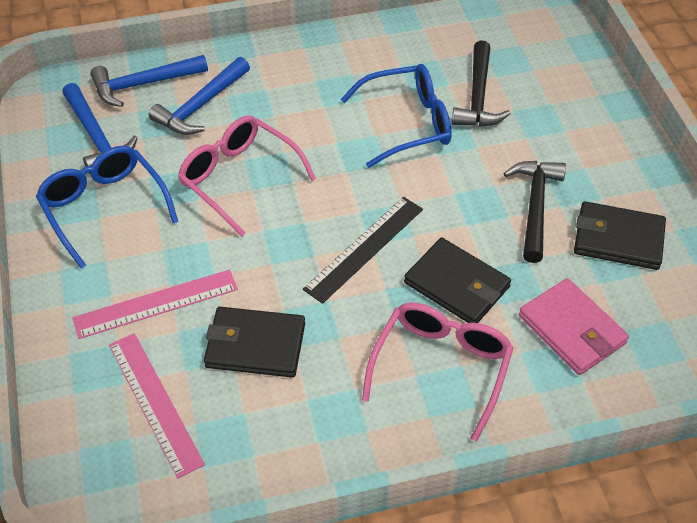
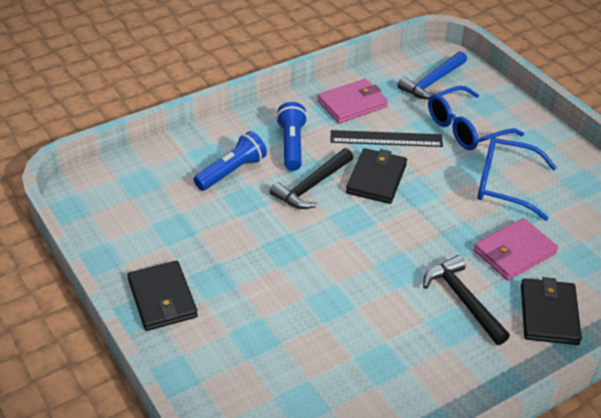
blue flashlight: 0 -> 2
blue hammer: 3 -> 1
pink glasses: 2 -> 0
pink ruler: 2 -> 0
pink wallet: 1 -> 2

